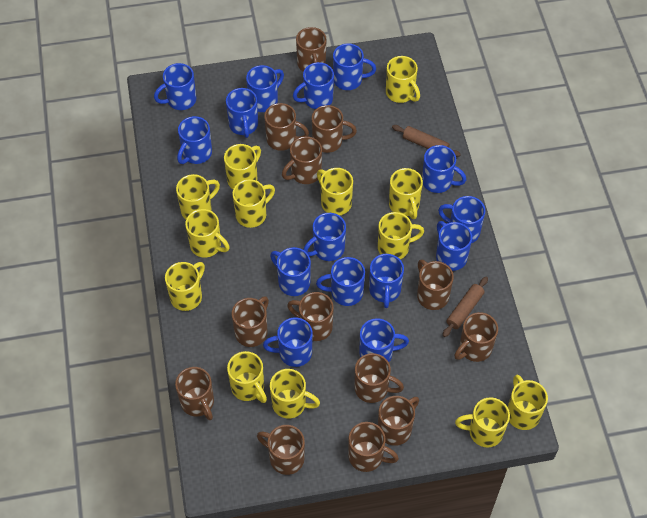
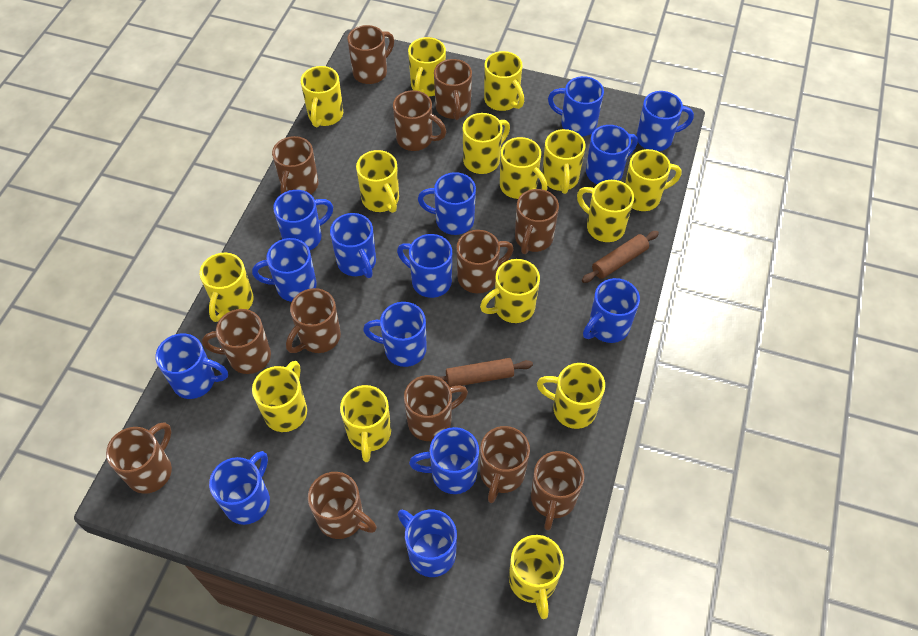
blue mug: 15 -> 14
yellow mug: 13 -> 15

